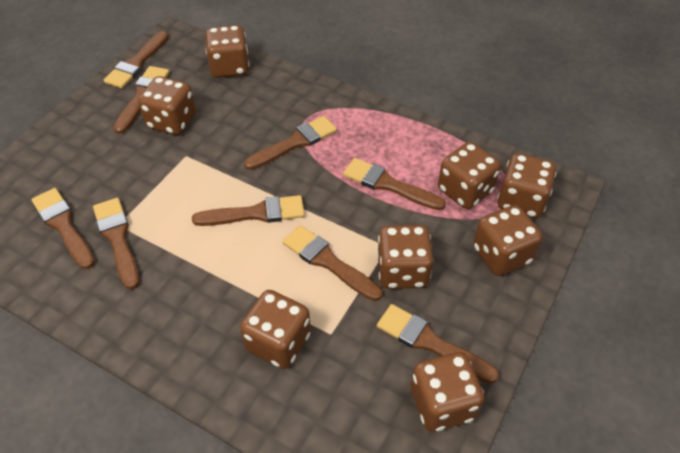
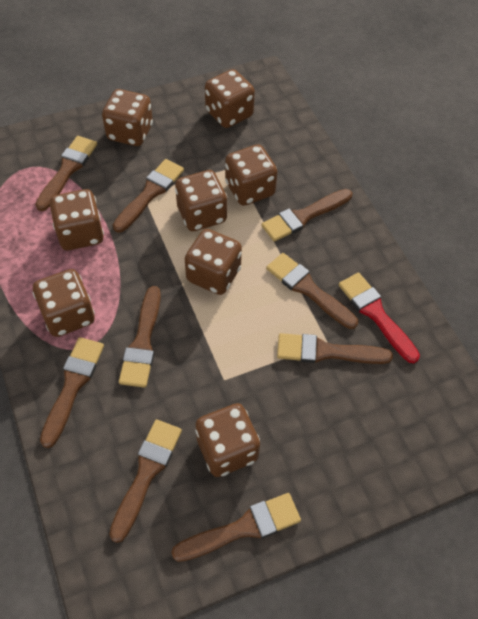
red brush: 0 -> 1

